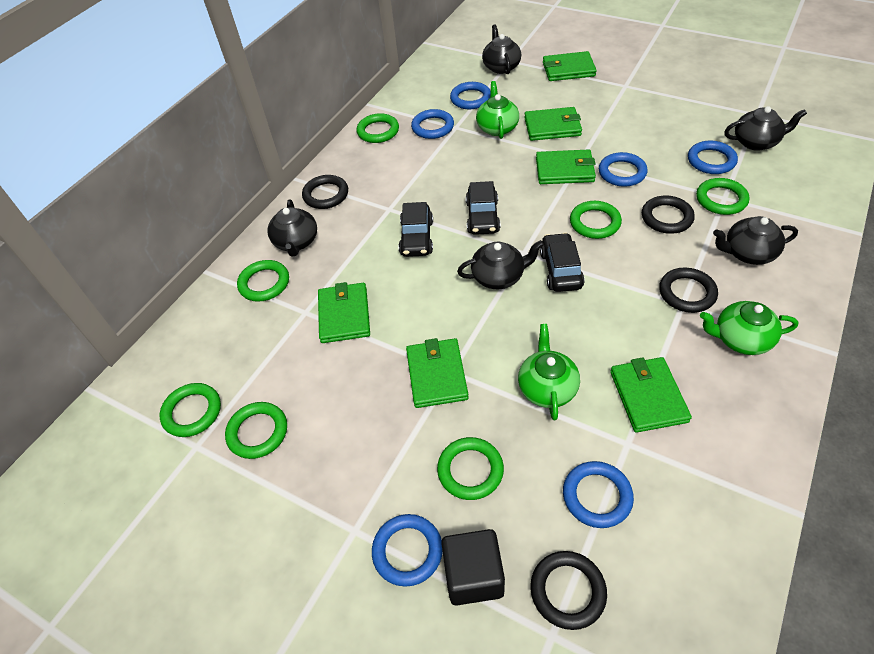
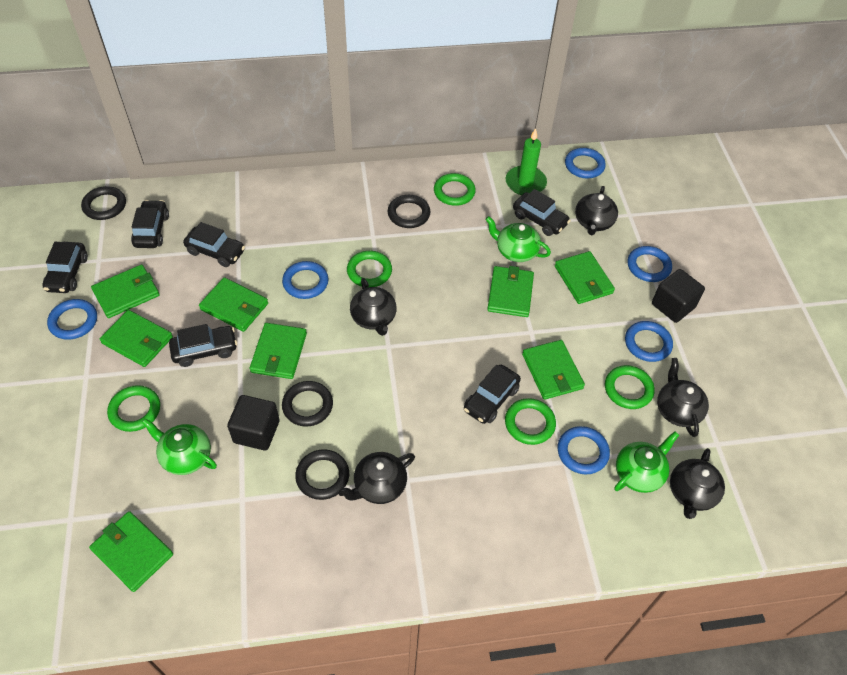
black car: 3 -> 6
black cube: 1 -> 2
green candle: 0 -> 1
green ring: 7 -> 5
green wallet: 6 -> 8

